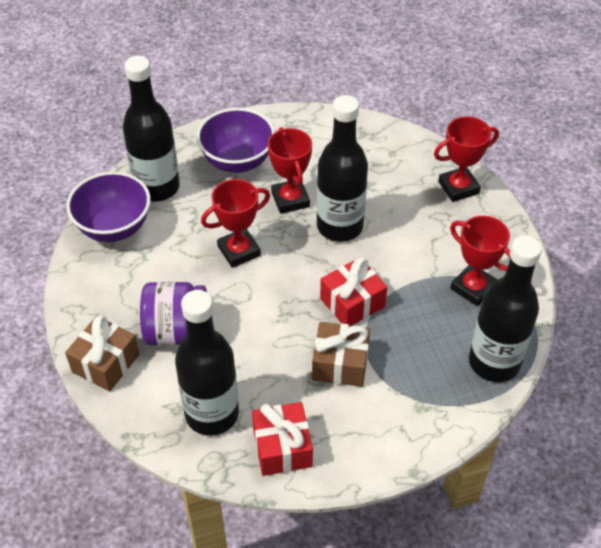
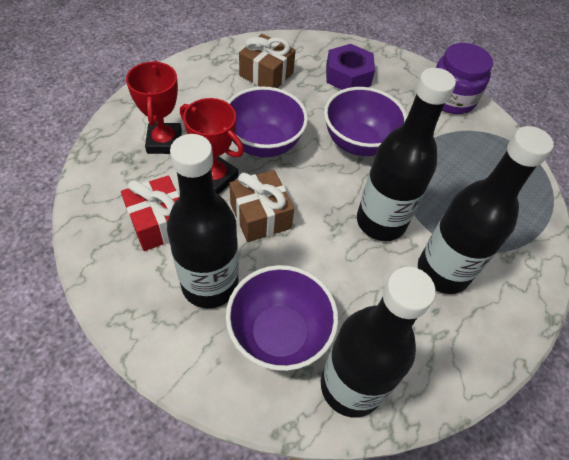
purple bowl: 2 -> 3
purple nut: 0 -> 1
red gift: 2 -> 1
red trophy: 4 -> 2

